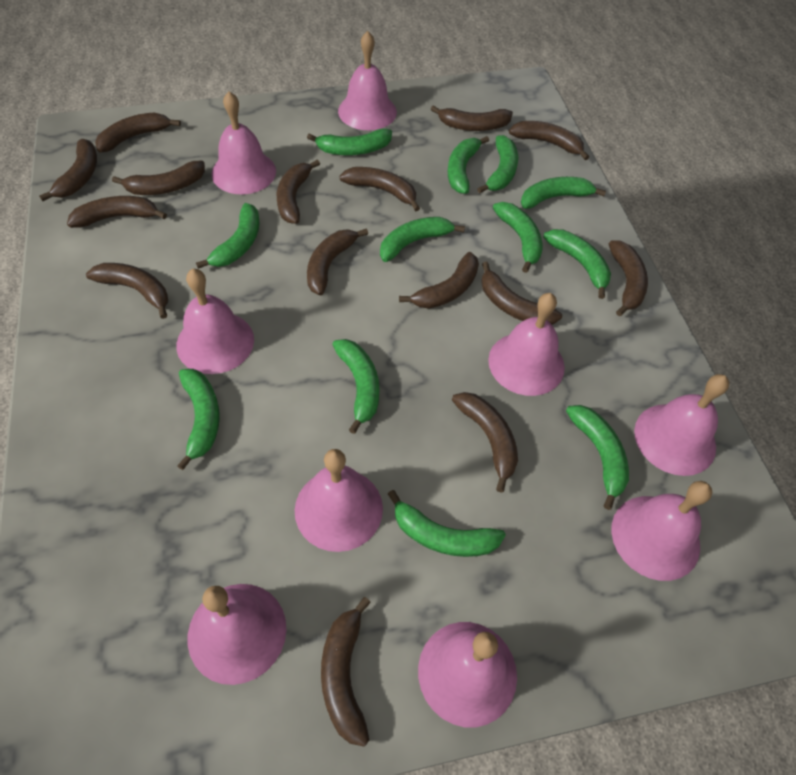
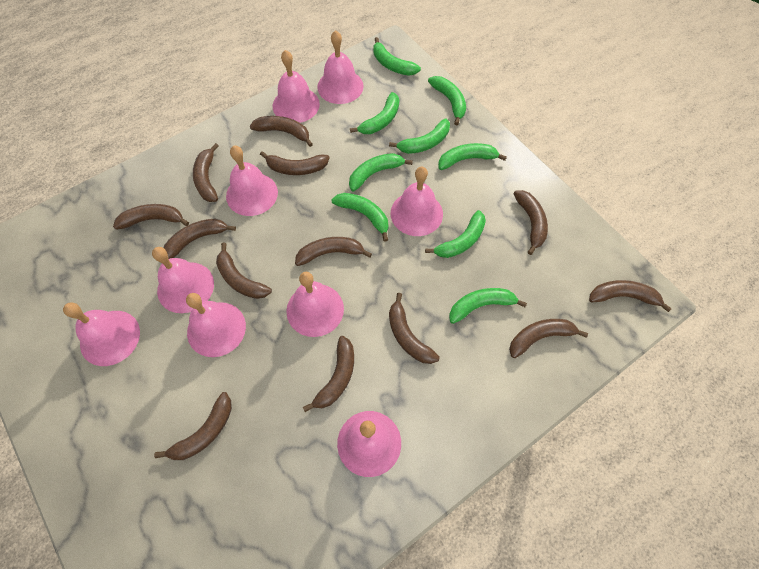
brown banana: 15 -> 13
green banana: 12 -> 9

